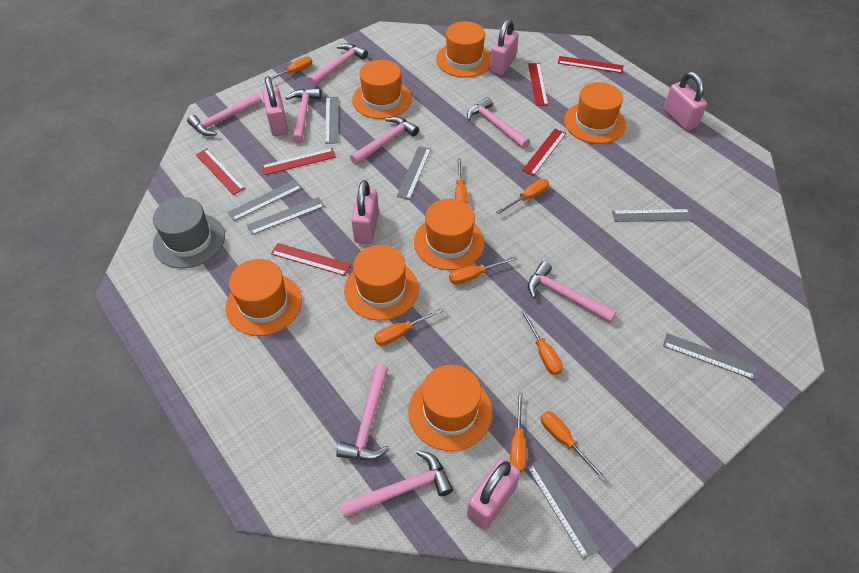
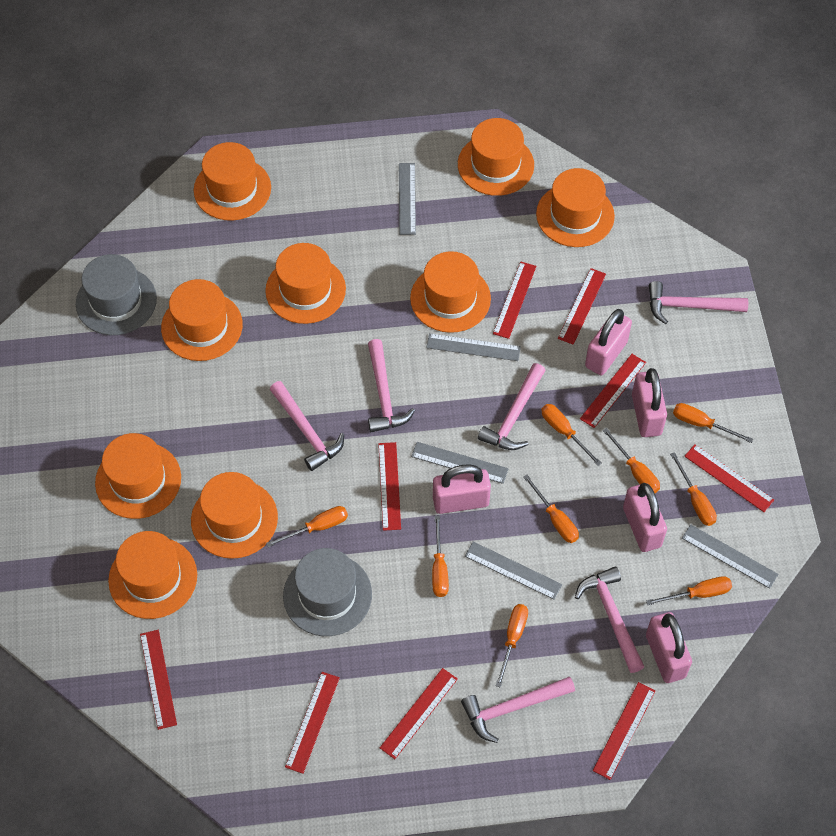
grey hat: 1 -> 2
grey ruler: 7 -> 5
orange hat: 7 -> 9
orange screwdriver: 8 -> 9
pink hammer: 8 -> 6
red ruler: 6 -> 9

